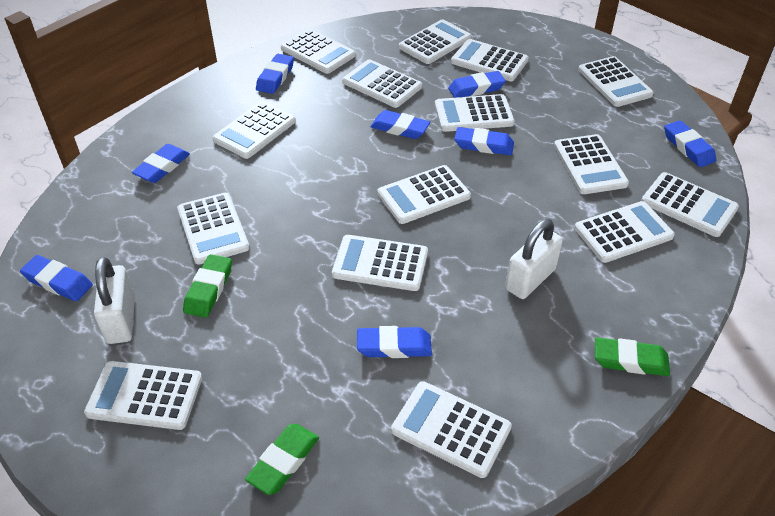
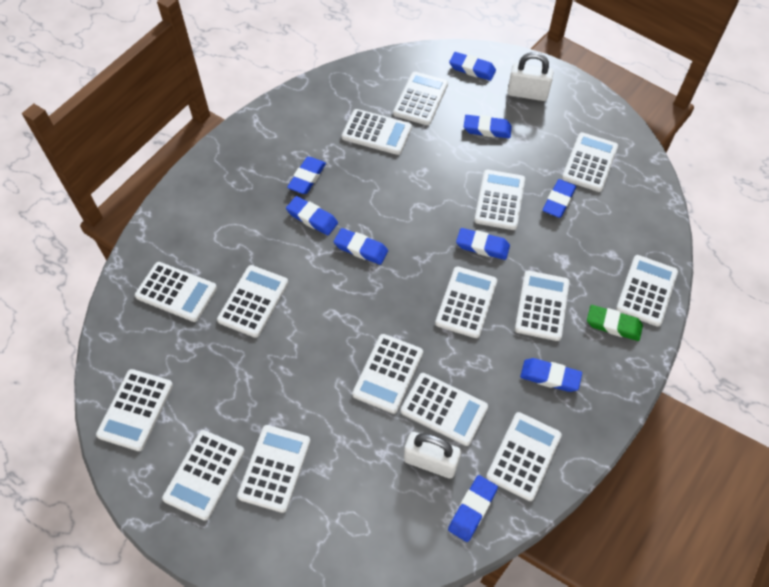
blue eraser: 8 -> 9
green eraser: 3 -> 1

